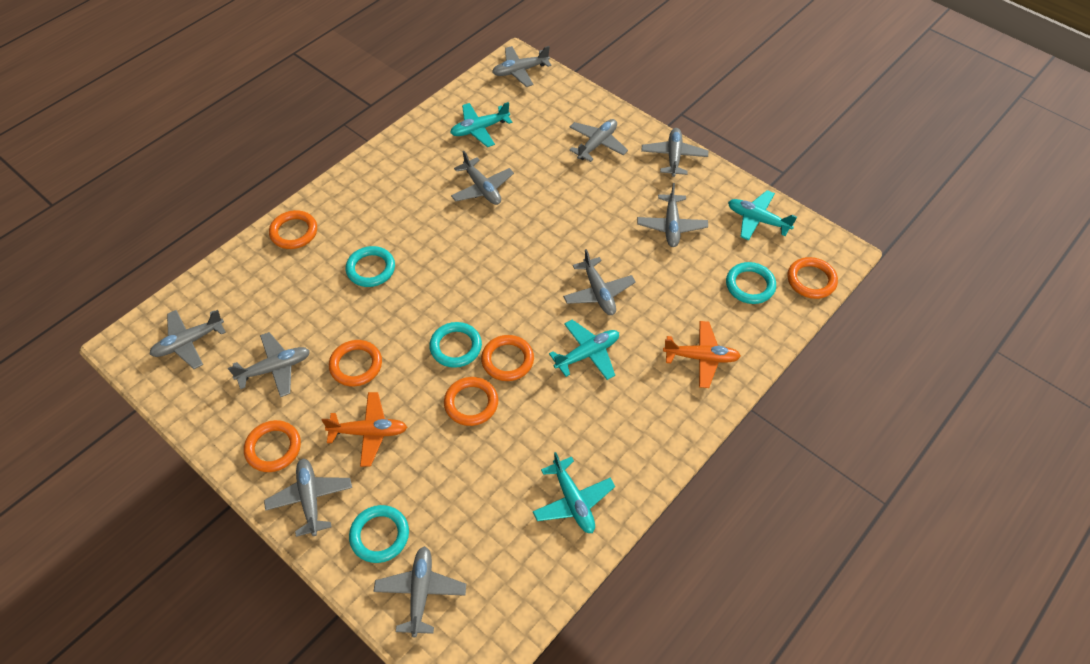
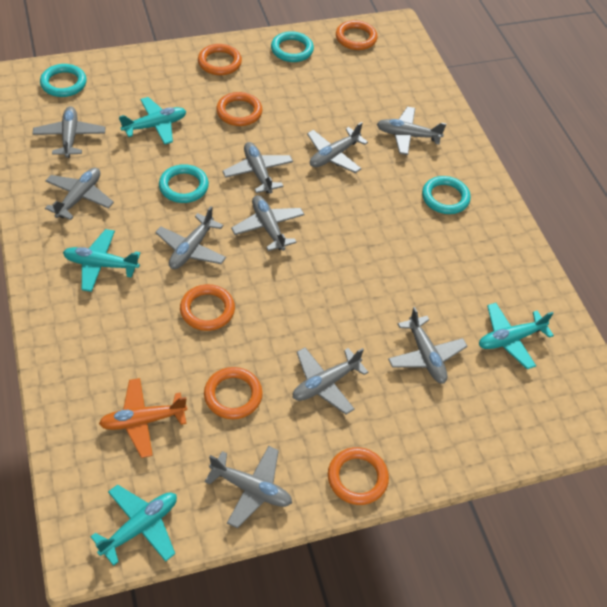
orange plane: 2 -> 1

